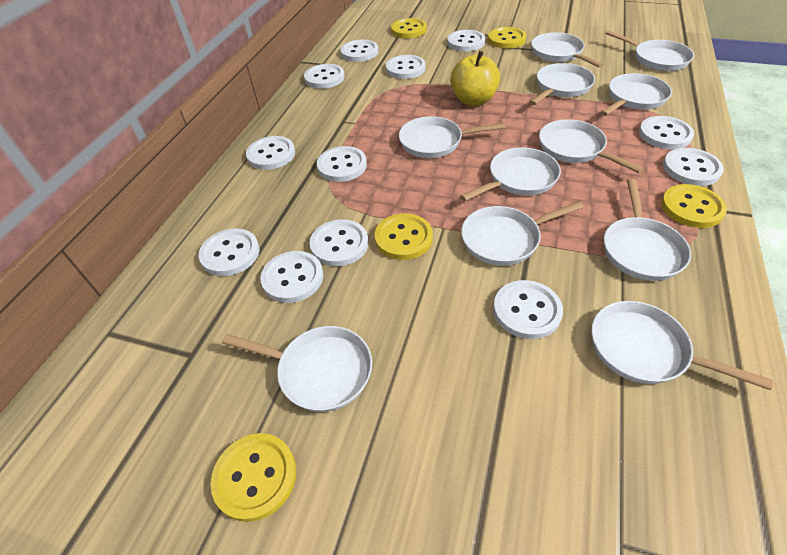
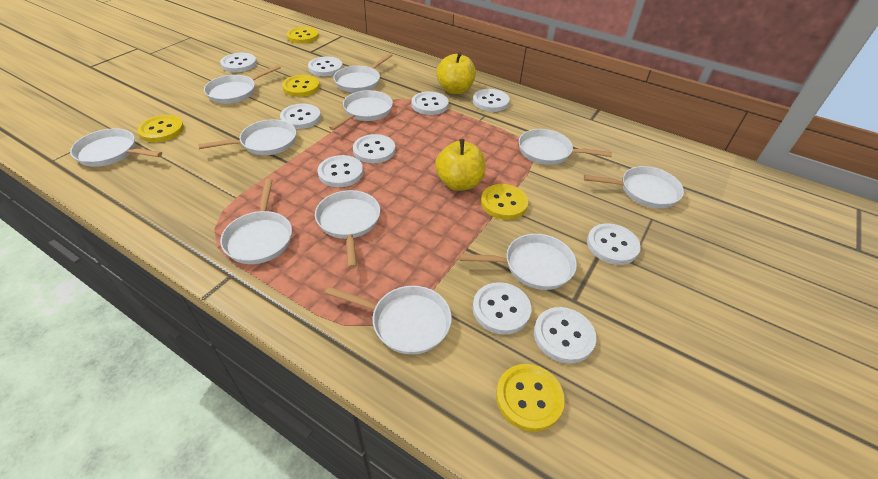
white button: 12 -> 10
yellow apple: 1 -> 2

